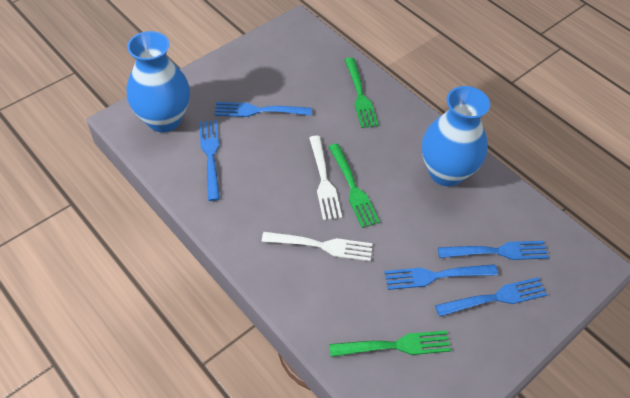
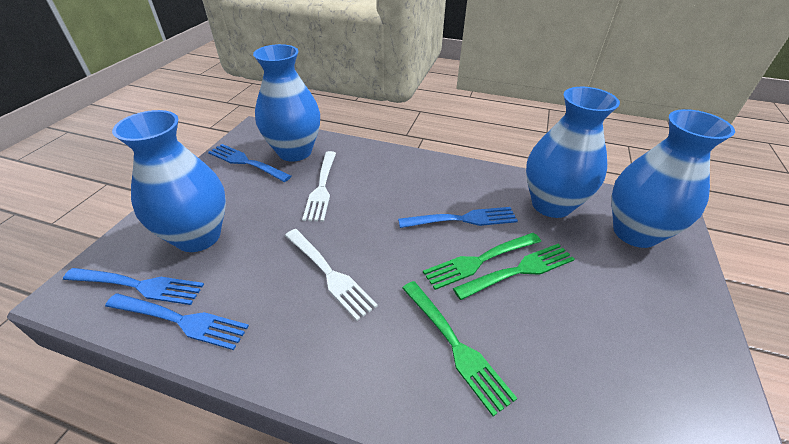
blue fork: 5 -> 4
blue vase: 2 -> 4

